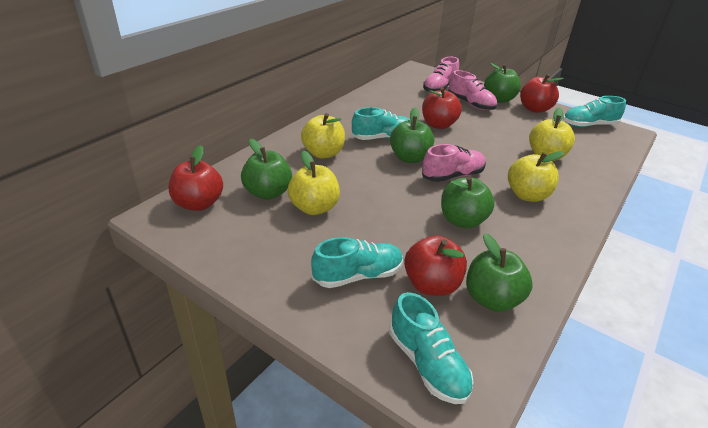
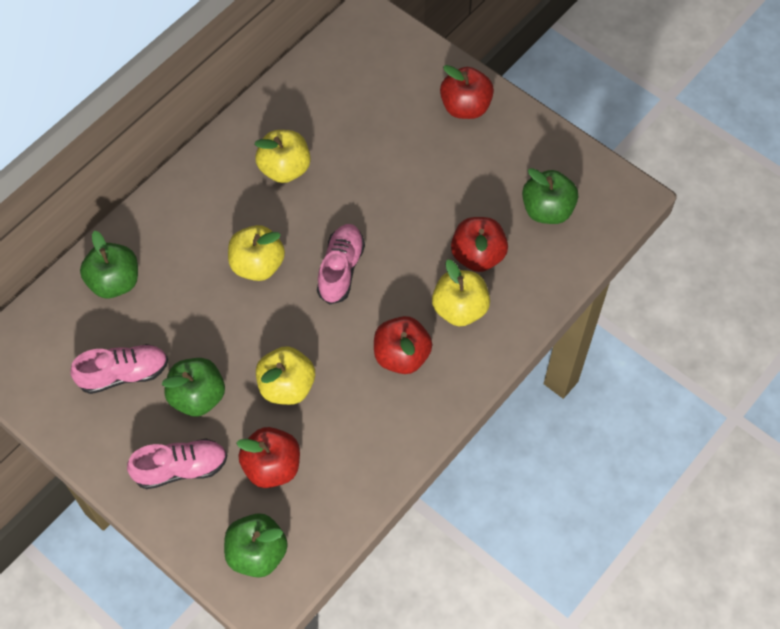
green apple: 5 -> 4
turquoise shoe: 4 -> 0

